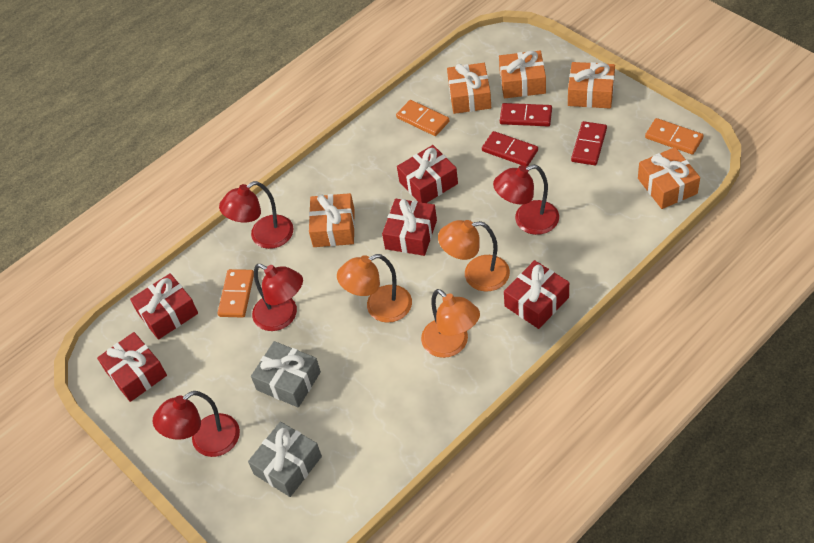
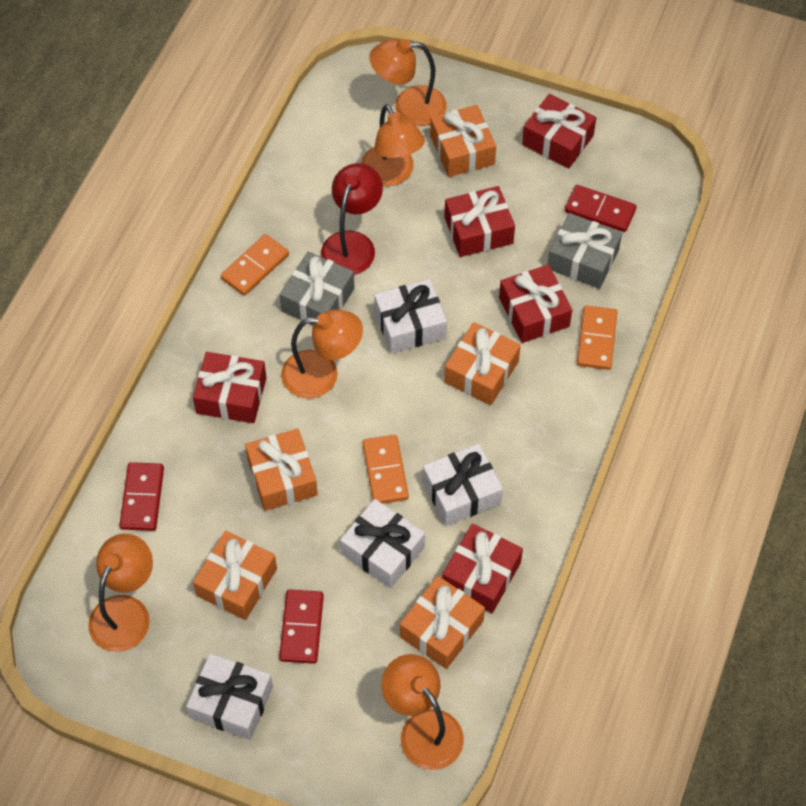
orange lamp: 3 -> 5
red lamp: 4 -> 1
white gift: 0 -> 4

